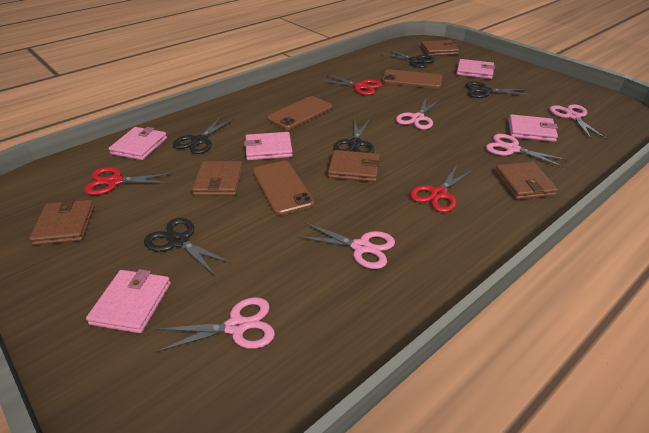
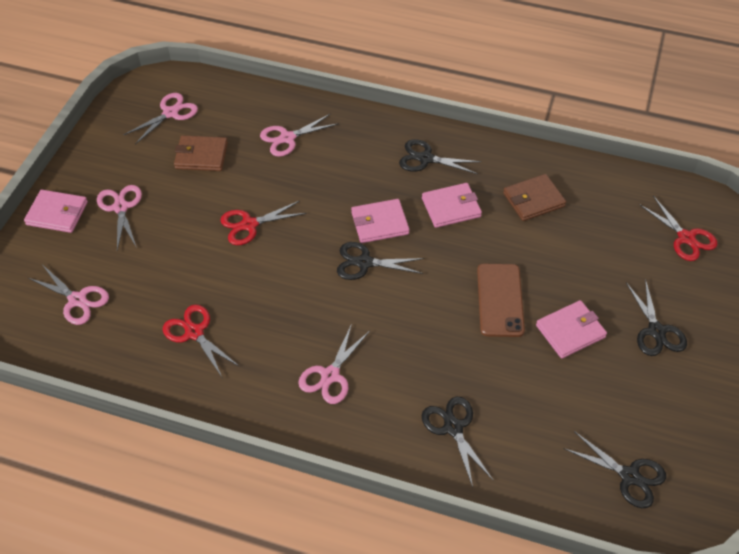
brown phone: 3 -> 1
brown wallet: 5 -> 2
pink wallet: 5 -> 4

